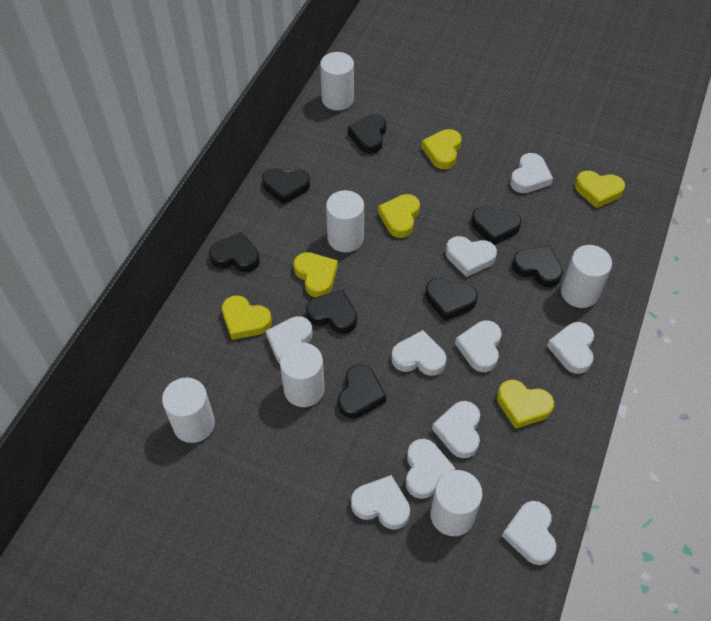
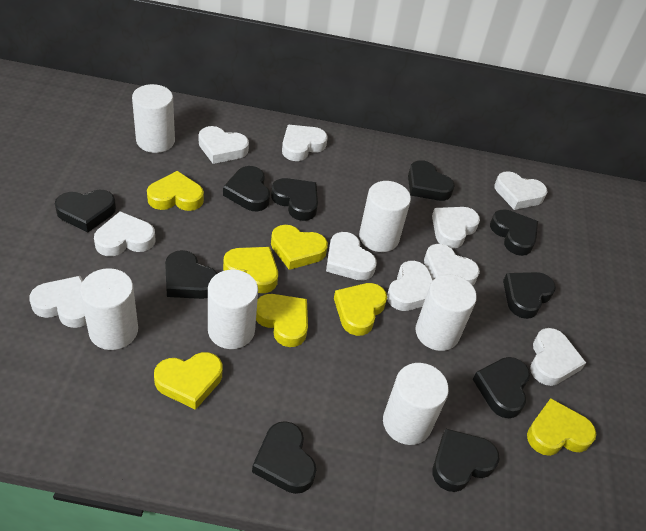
black heart: 8 -> 10
yellow heart: 6 -> 7

